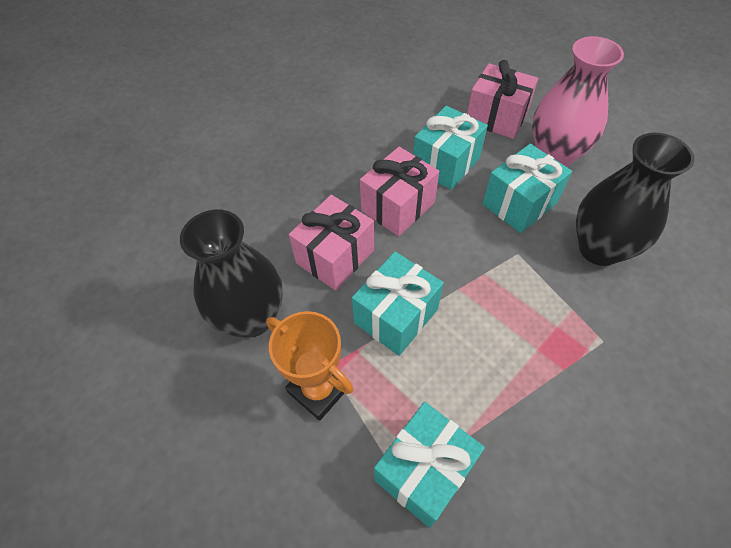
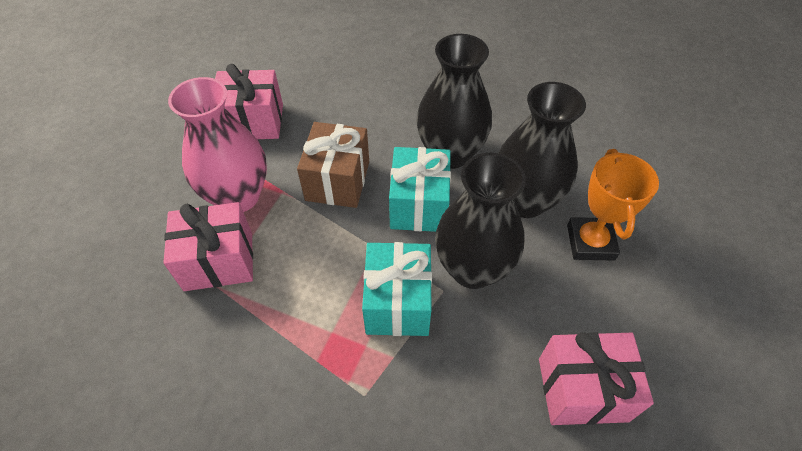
black vase: 2 -> 3
brown gift: 0 -> 1
turquoise gift: 4 -> 2

